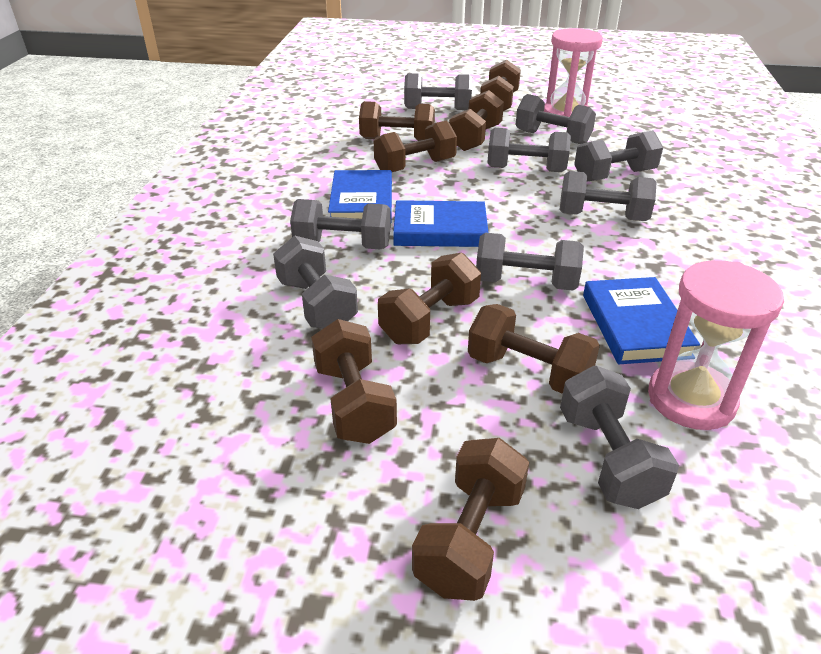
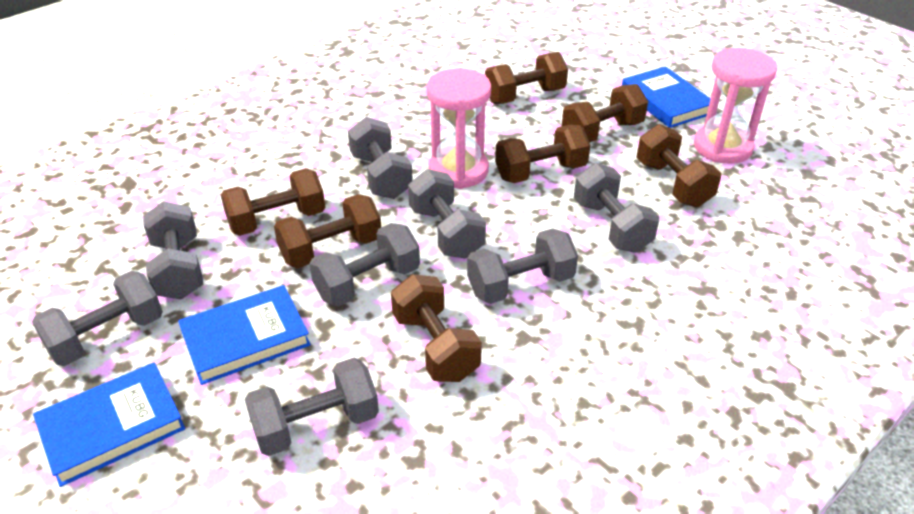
brown dumbbell: 8 -> 7
grey dumbbell: 9 -> 8

